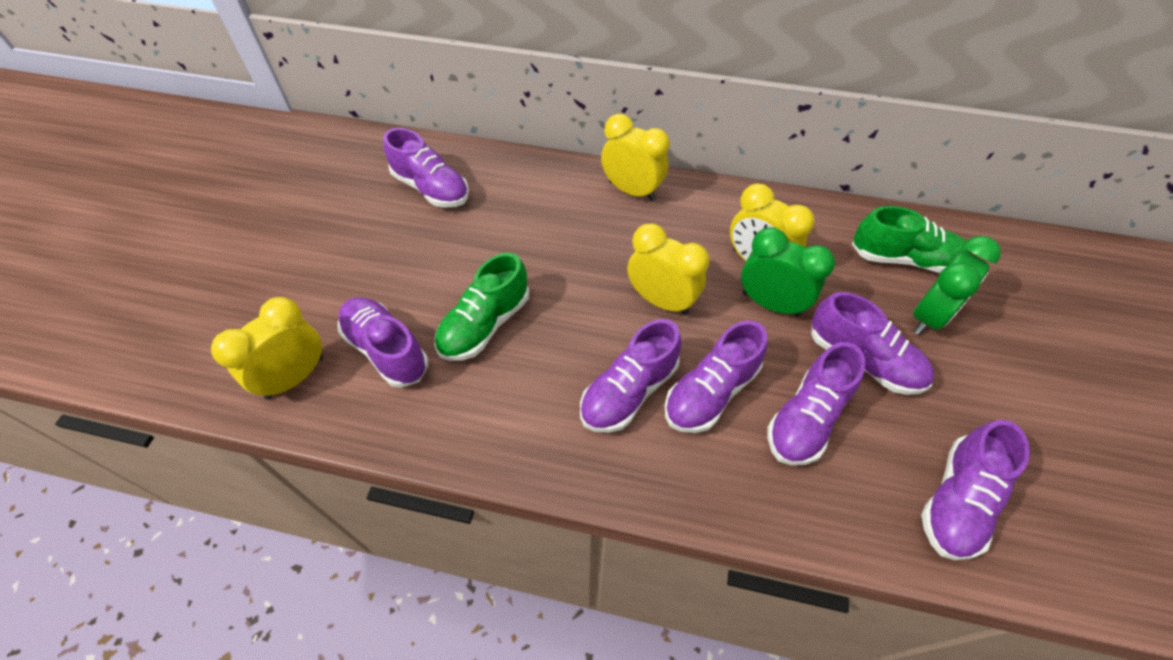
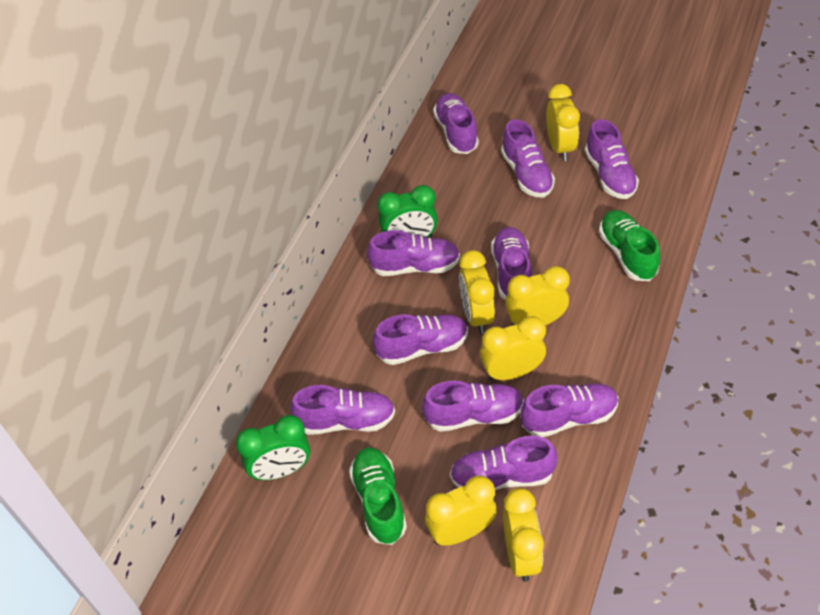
purple shoe: 7 -> 10
yellow clock: 4 -> 6

